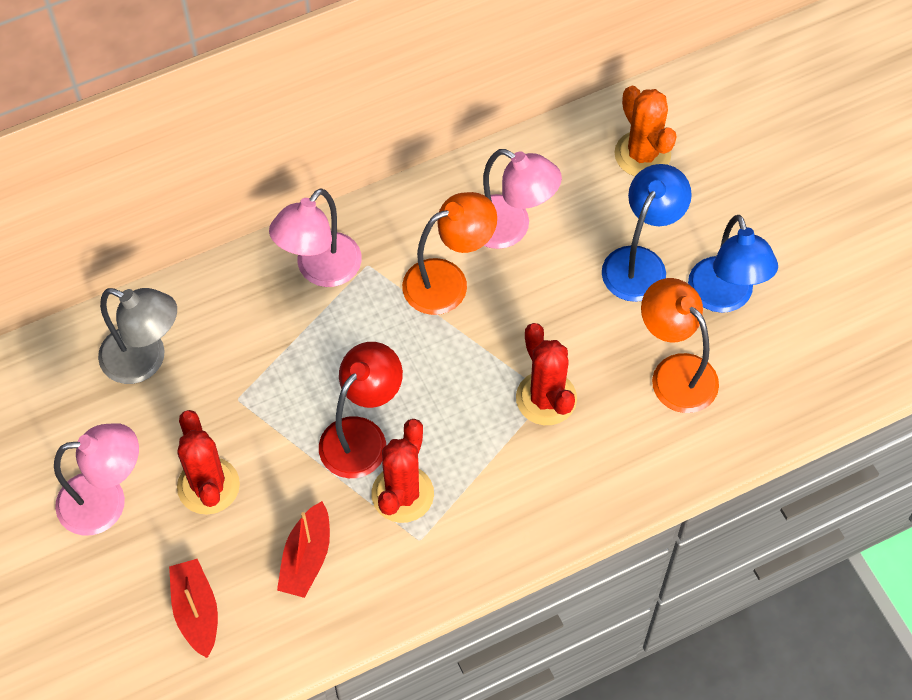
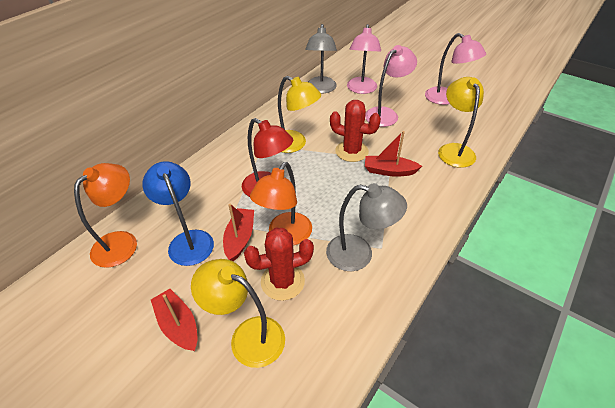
blue lamp: 2 -> 1
grey lamp: 1 -> 2
orange cactus: 1 -> 0
red boat: 2 -> 3
red cactus: 3 -> 2
yellow lamp: 0 -> 3

